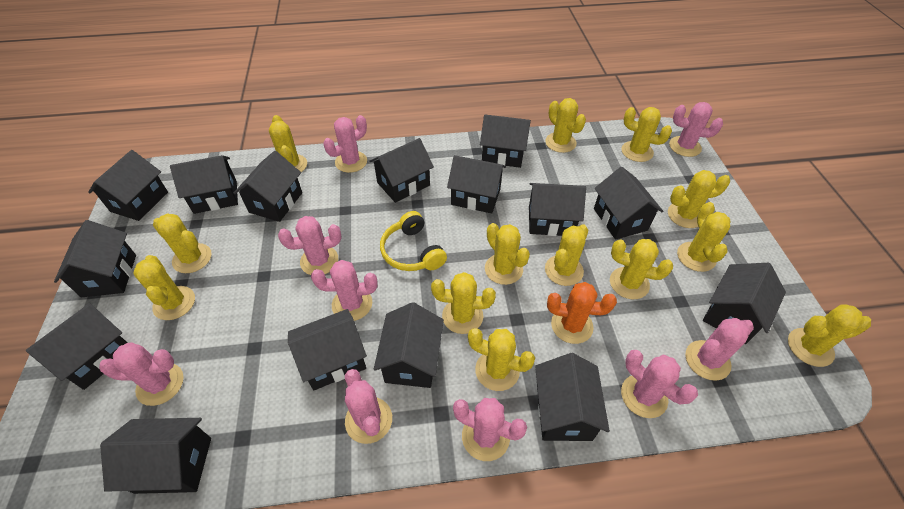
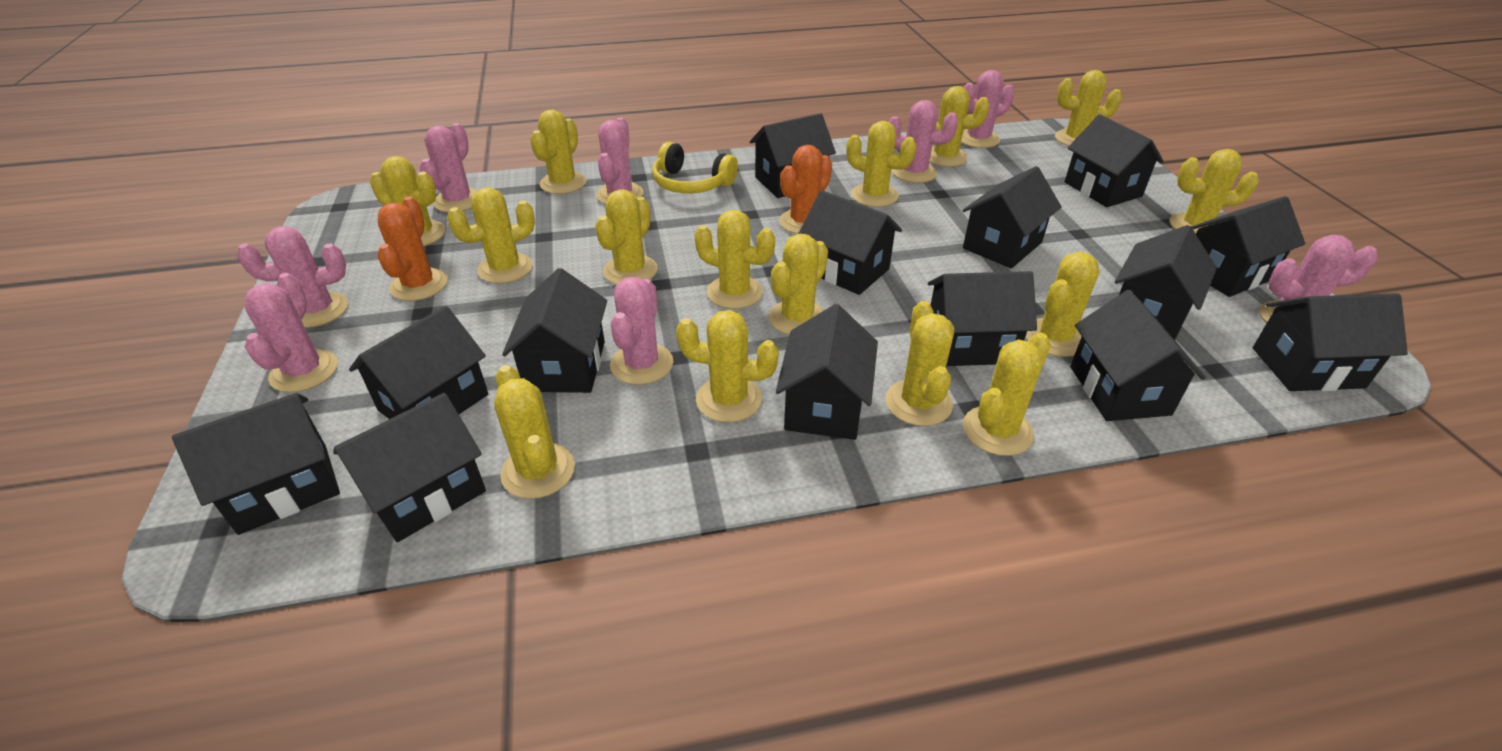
black house: 15 -> 14
orange cactus: 1 -> 2
pink cactus: 9 -> 8
yellow cactus: 13 -> 15

